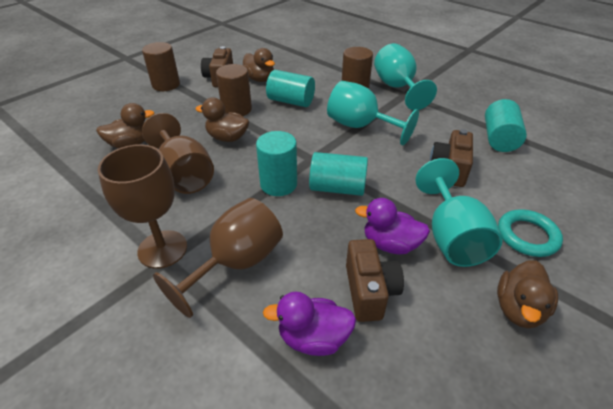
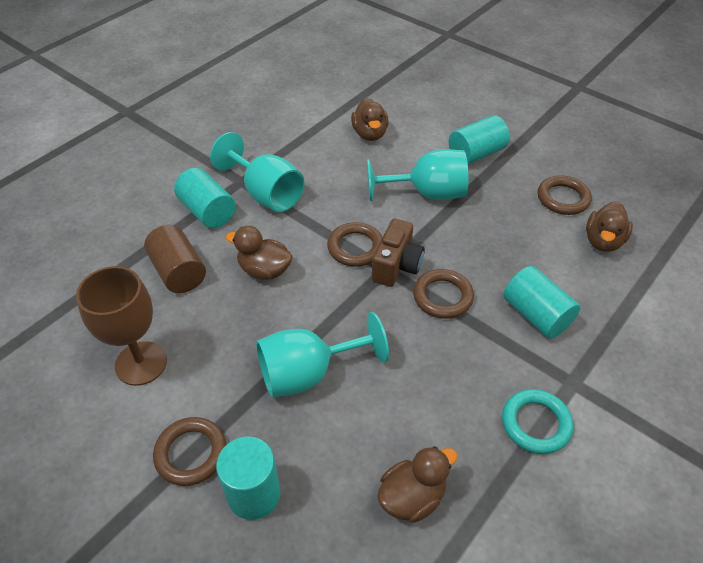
brown camera: 3 -> 1
brown cylinder: 3 -> 1
brown goblet: 3 -> 1
brown ring: 0 -> 4
purple duck: 2 -> 0

